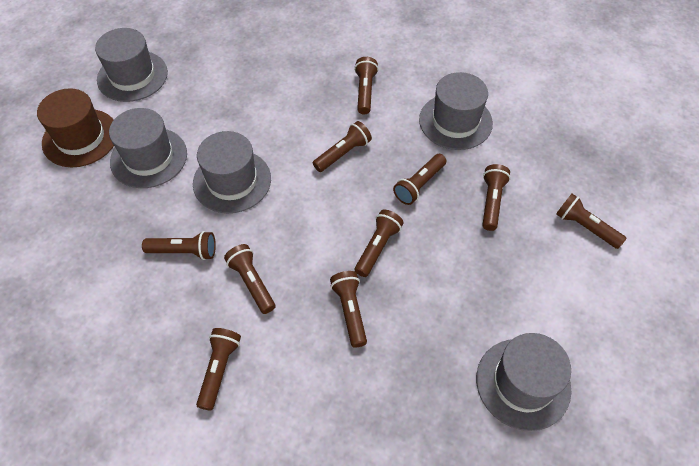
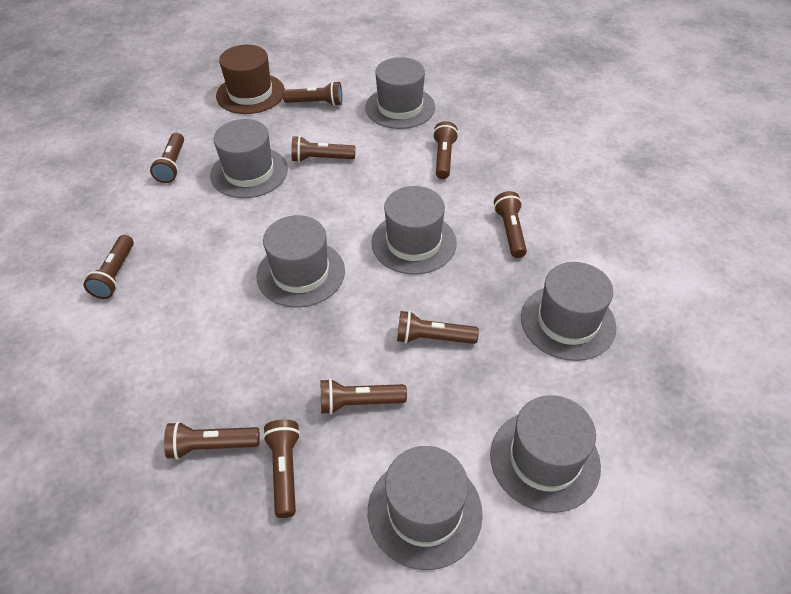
grey hat: 5 -> 7

